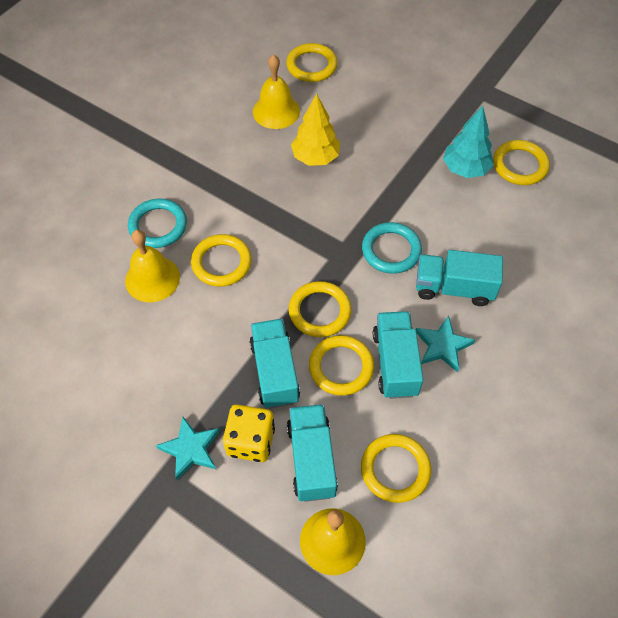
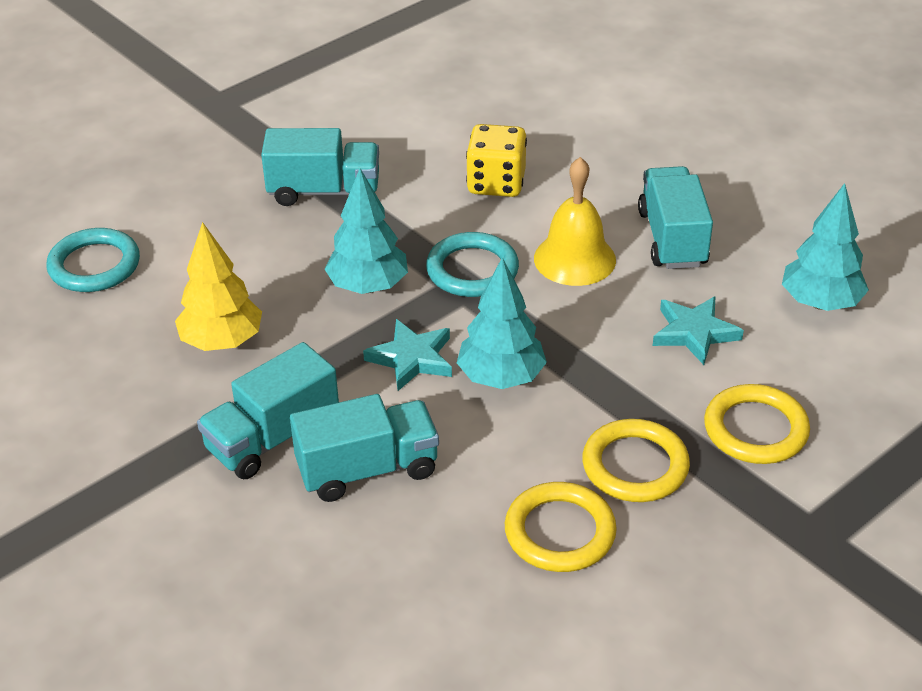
turquoise tree: 1 -> 3
yellow bell: 3 -> 1
yellow ring: 6 -> 3

